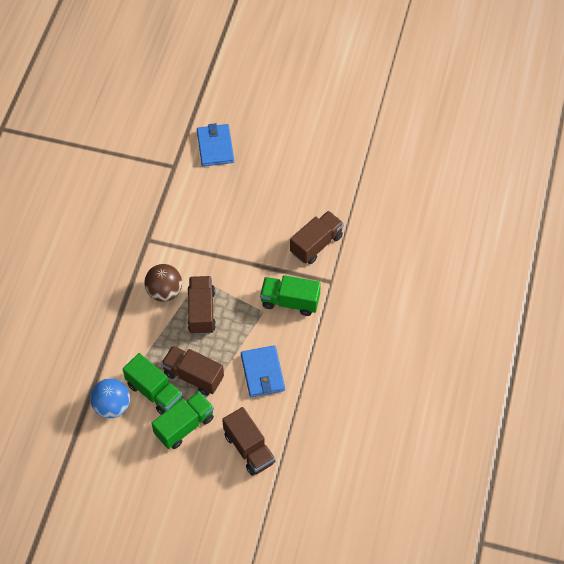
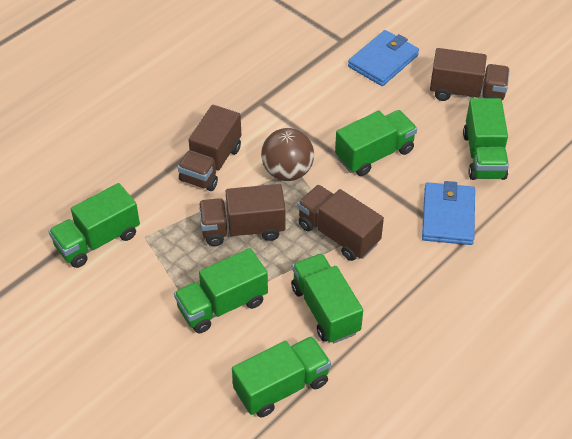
blue ball: 1 -> 0
green truck: 3 -> 6

